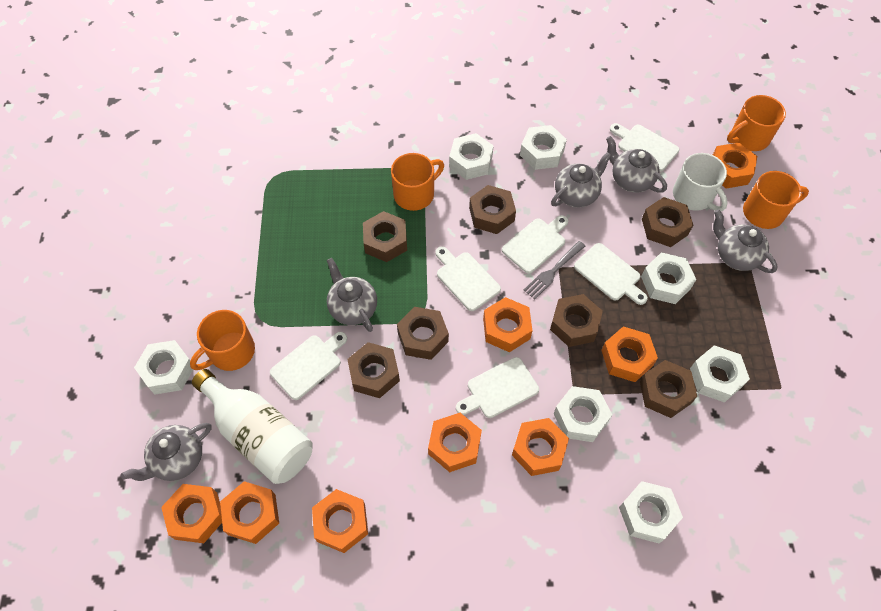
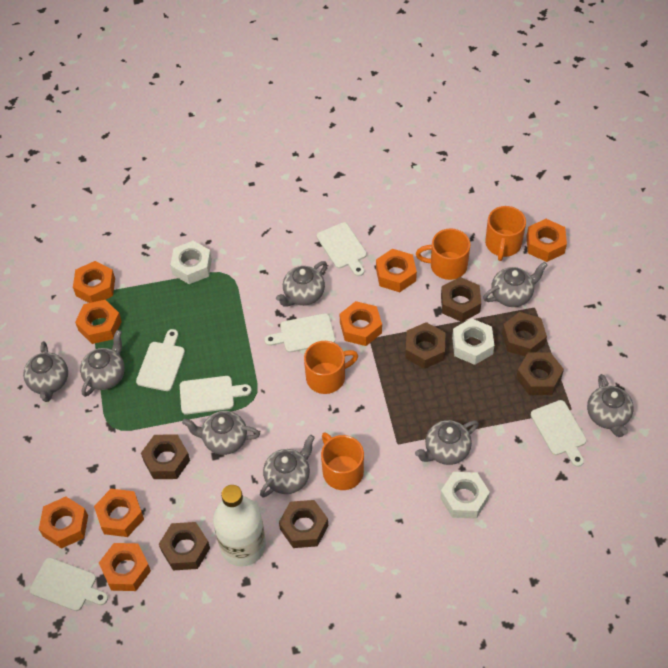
grey fork: 1 -> 0
grey teapot: 5 -> 8
white mug: 1 -> 0
white nut: 7 -> 3

